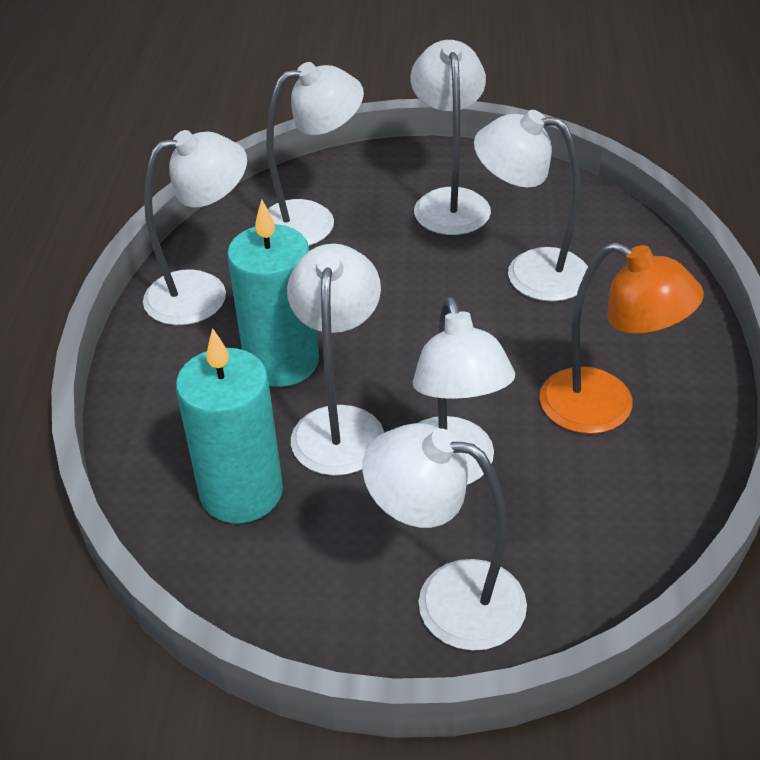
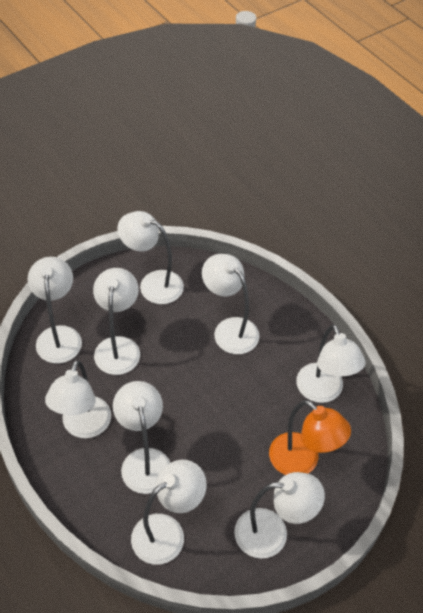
turquoise candle: 2 -> 0
white lamp: 7 -> 9

